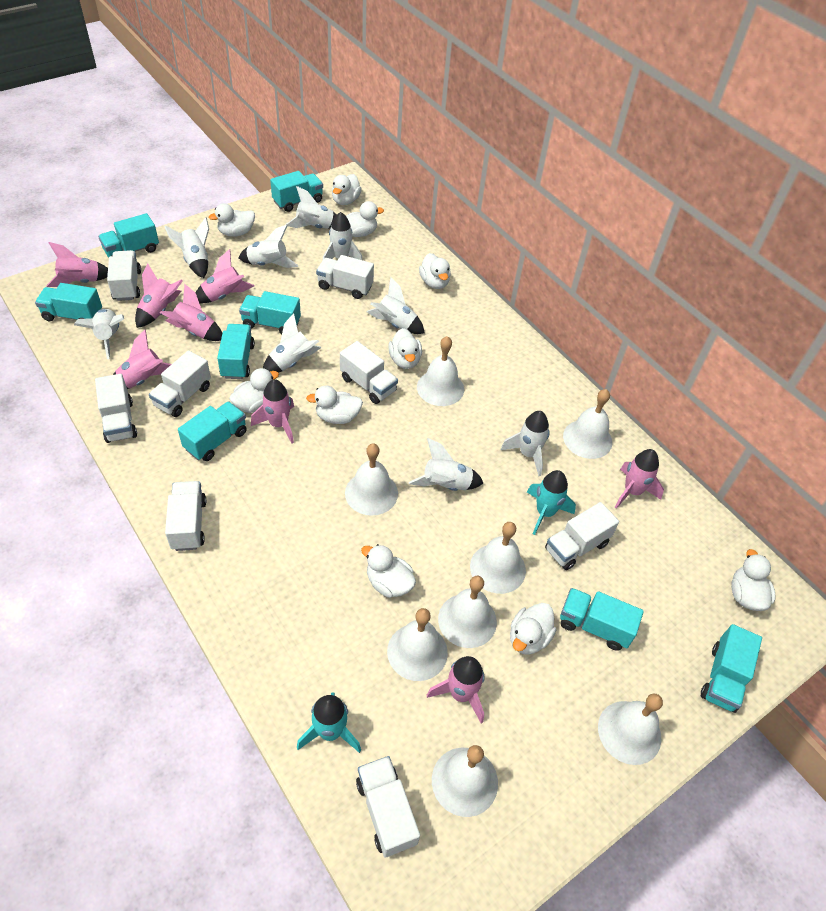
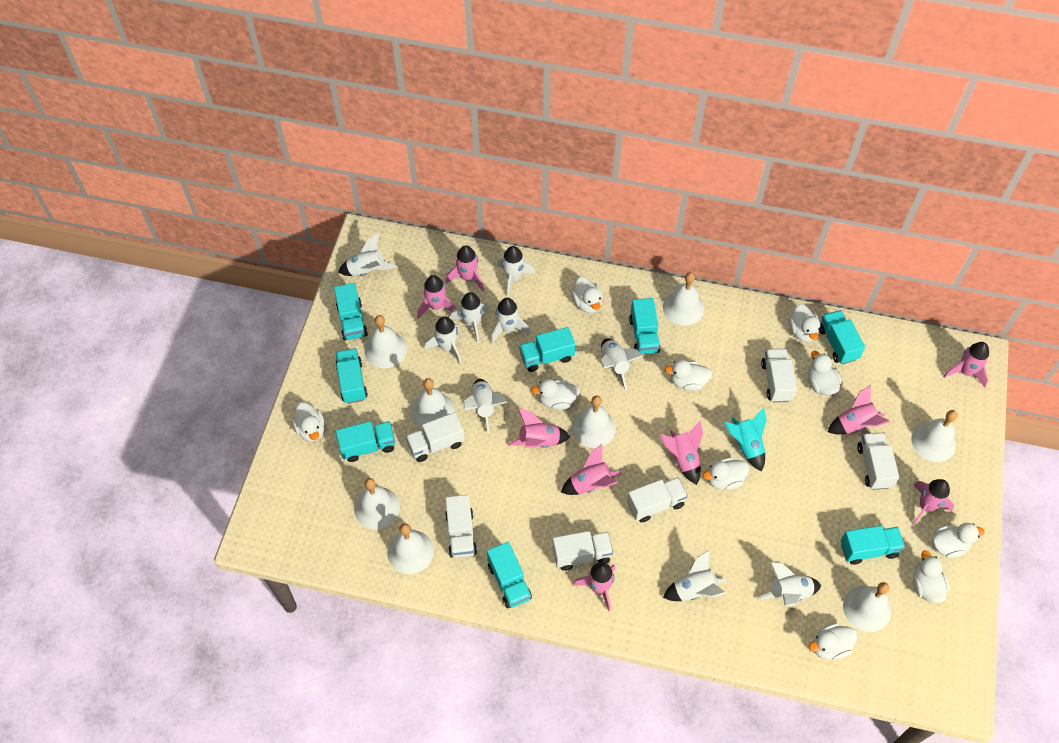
pink rocket: 8 -> 9
turquoise rocket: 2 -> 1
white truck: 8 -> 6

